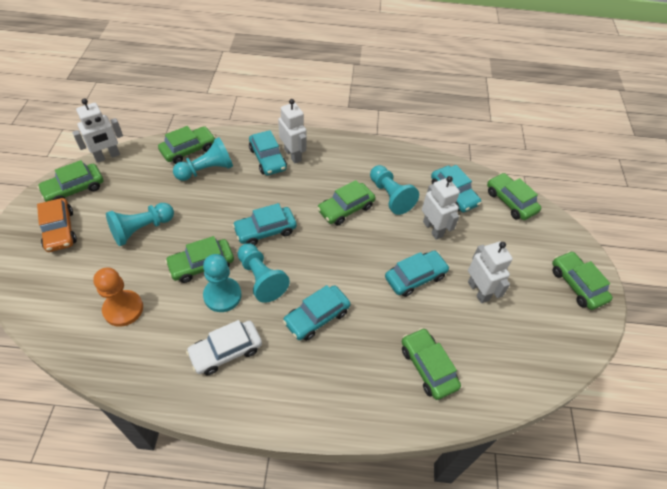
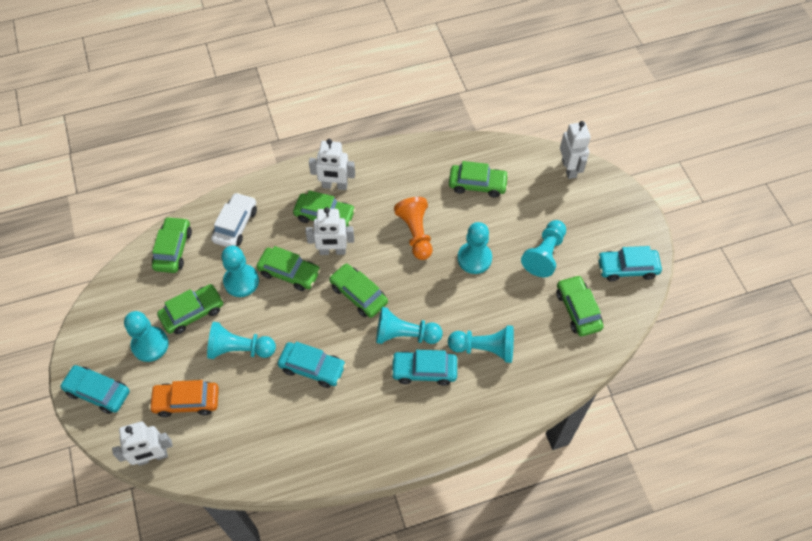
turquoise car: 5 -> 4
turquoise pawn: 5 -> 7

